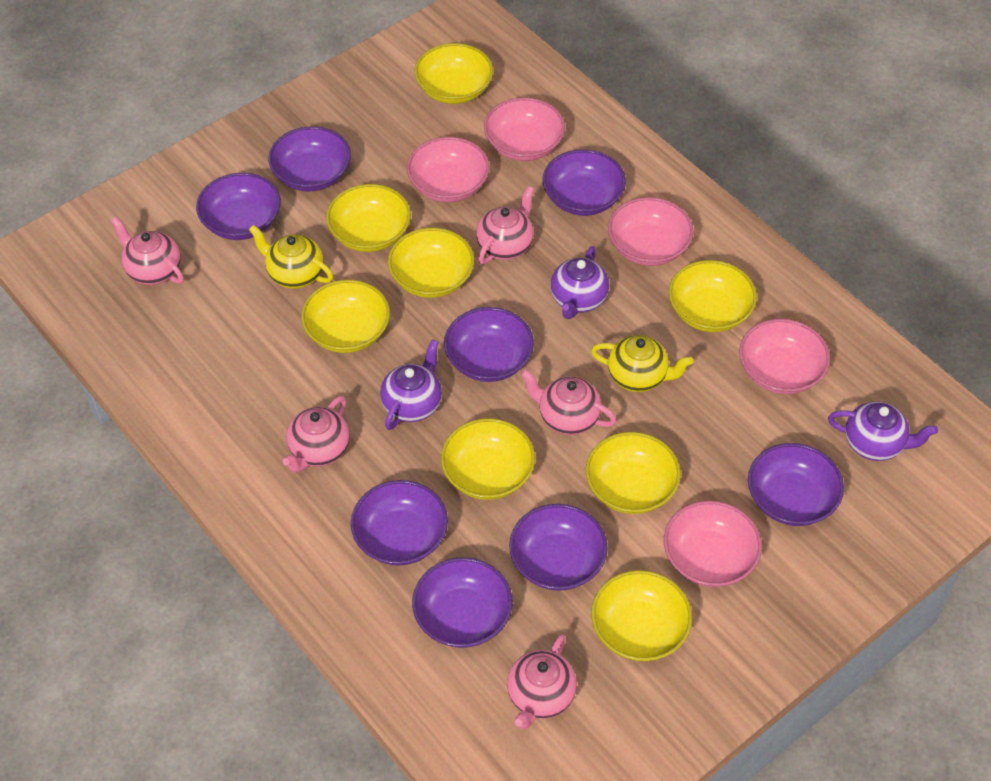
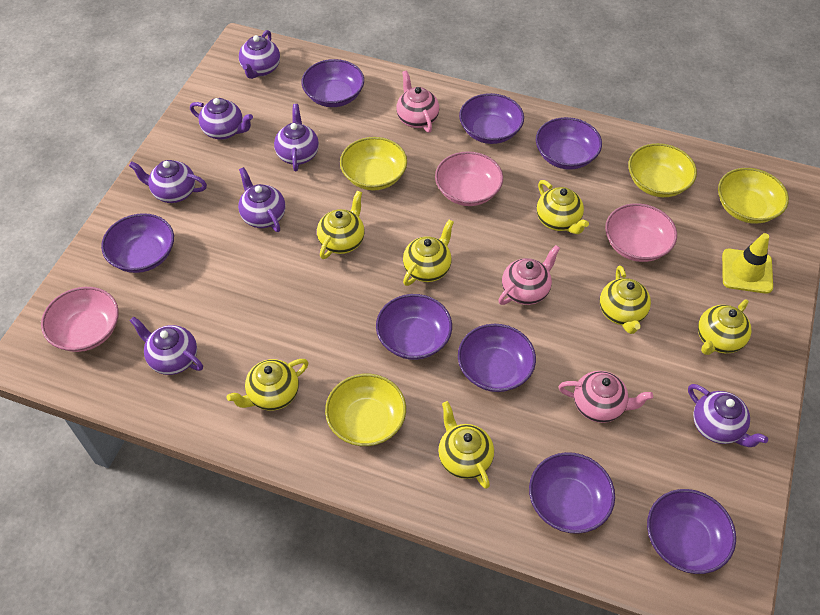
pink bowl: 5 -> 3
pink teapot: 5 -> 3
purple teapot: 3 -> 7
yellow bowl: 8 -> 4
yellow teapot: 2 -> 7
yellow traffic cone: 0 -> 1

